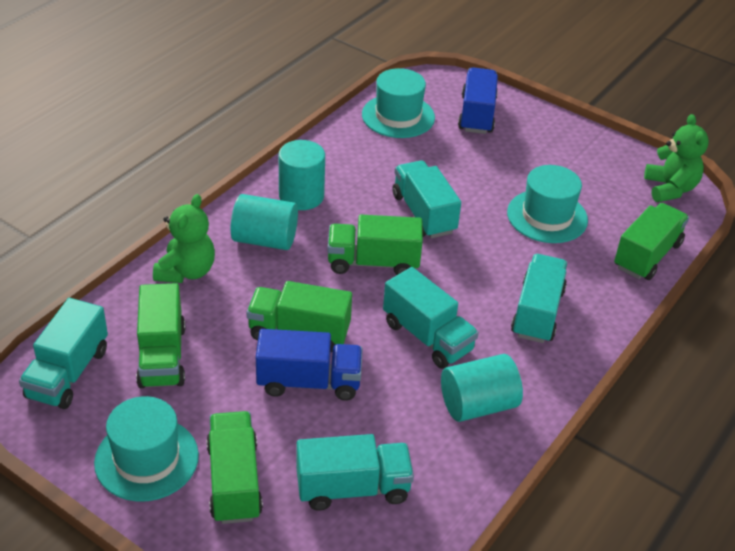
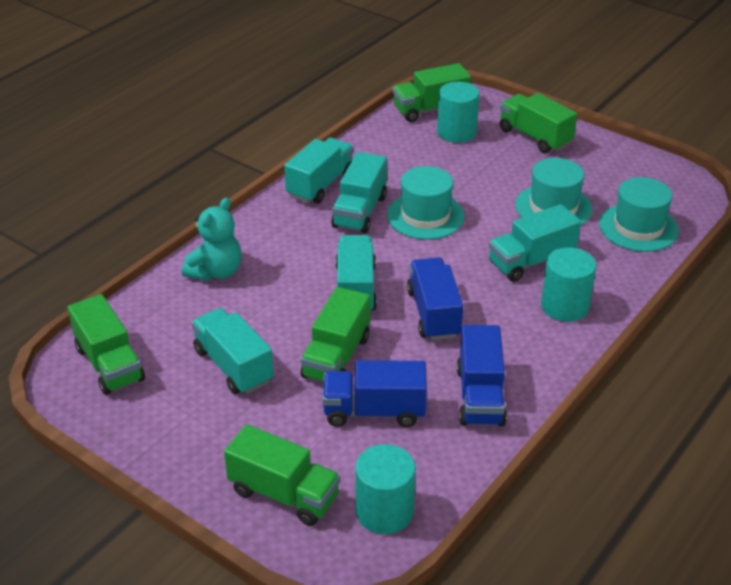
blue truck: 2 -> 3
green teddy bear: 2 -> 0
turquoise teddy bear: 0 -> 1

